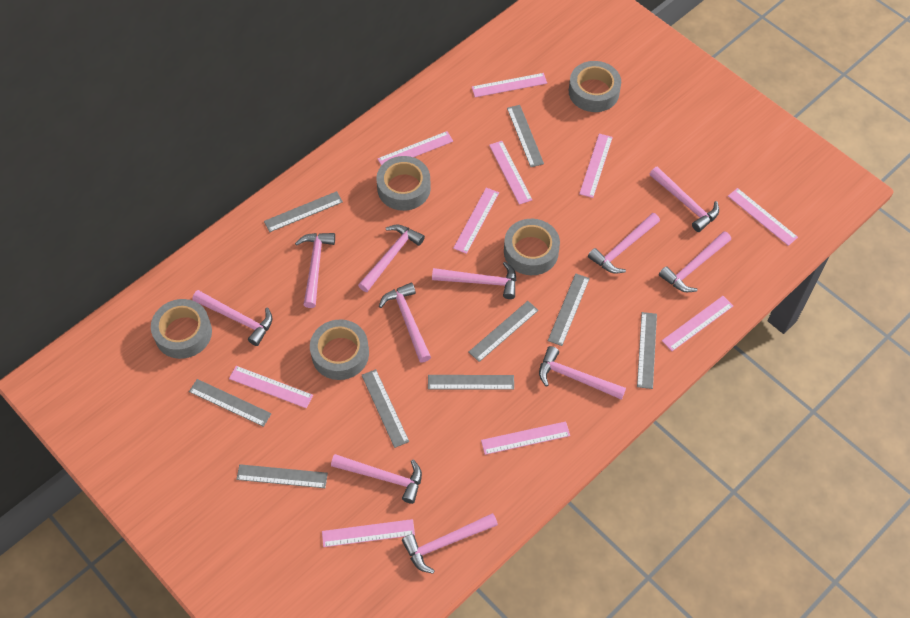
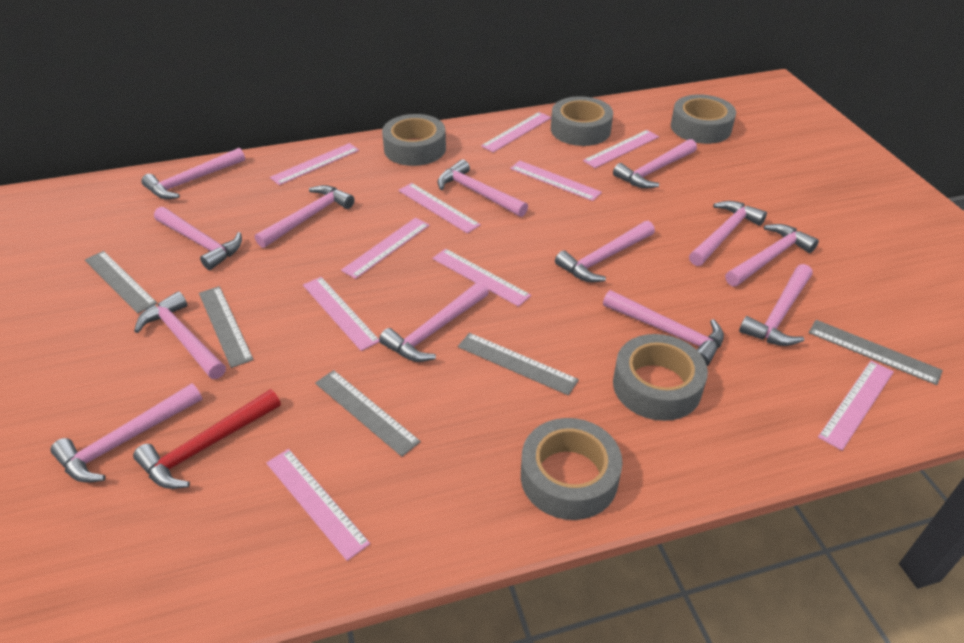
grey ruler: 9 -> 5
pink hammer: 11 -> 13
red hammer: 0 -> 1

